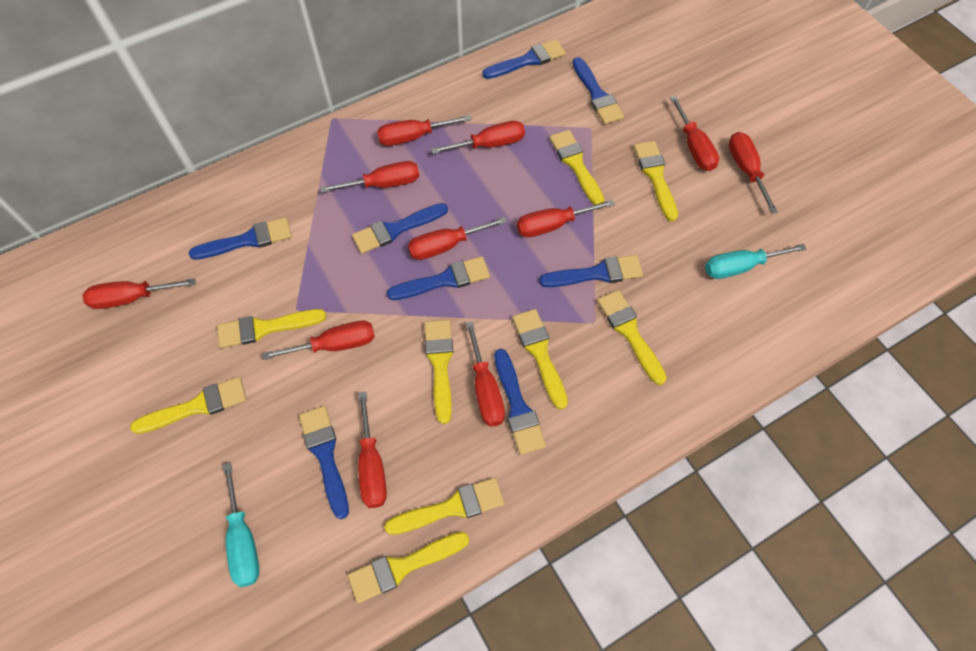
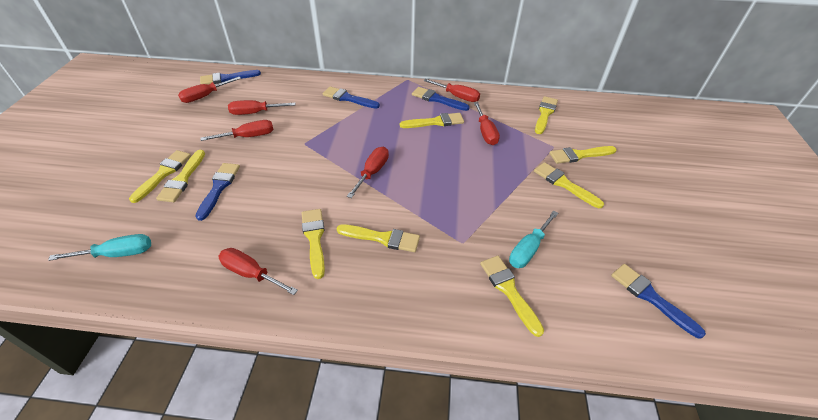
blue brush: 8 -> 5
red screwdriver: 11 -> 7

